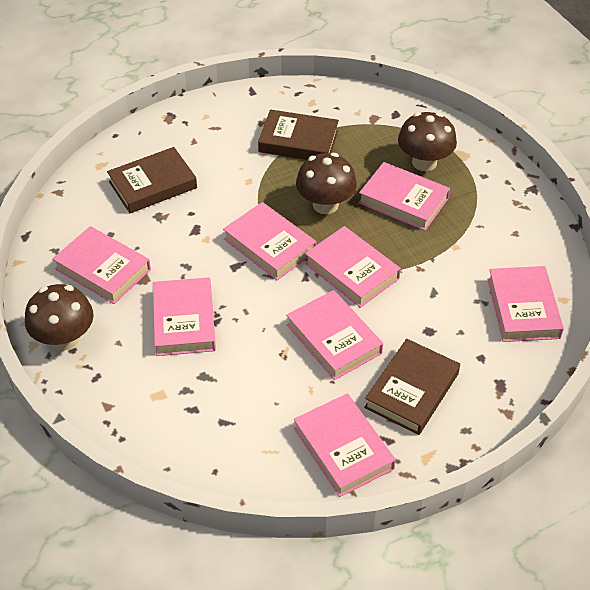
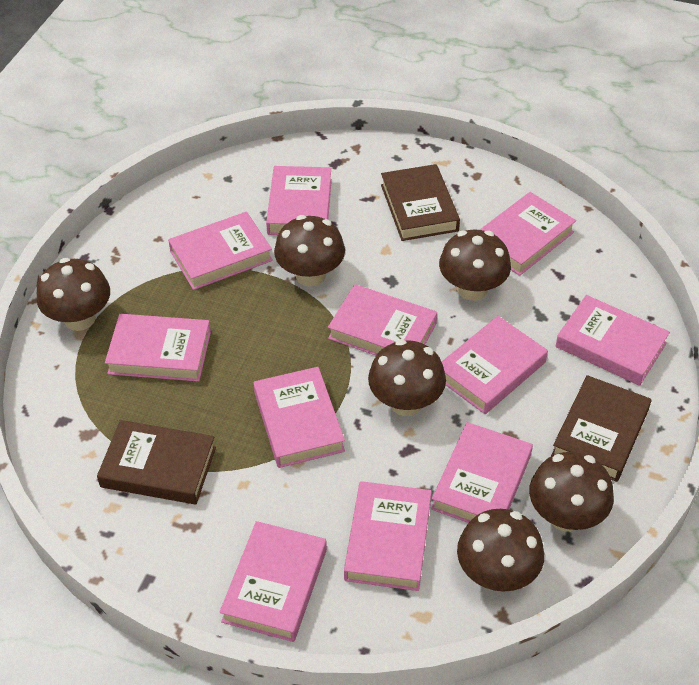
brown mushroom: 3 -> 6
pink book: 8 -> 11

